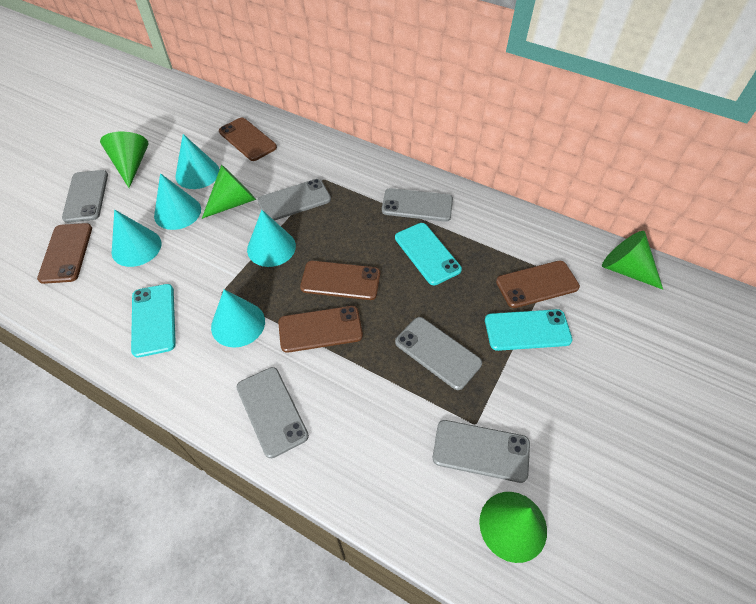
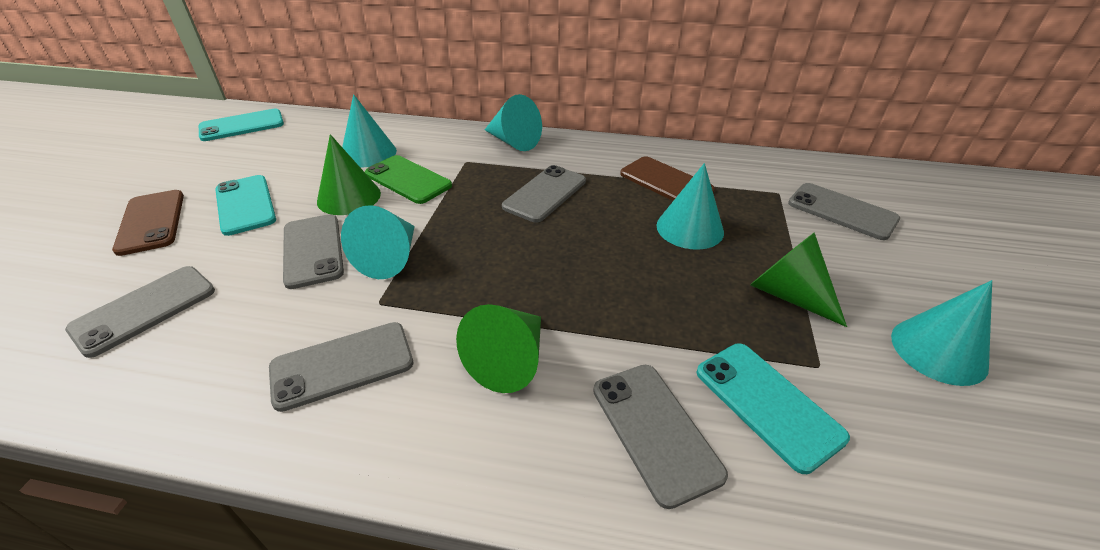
brown phone: 5 -> 2
green cone: 4 -> 3
green phone: 0 -> 1

